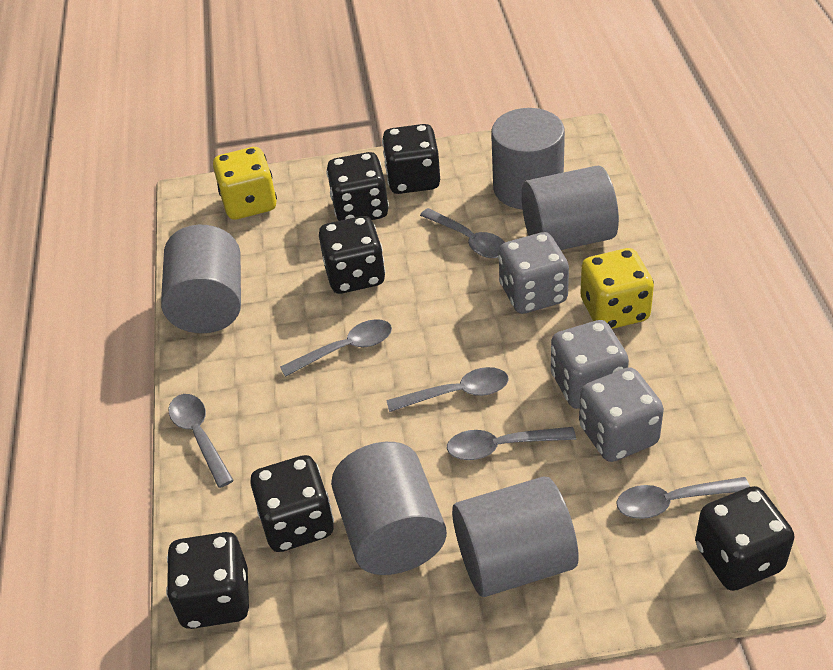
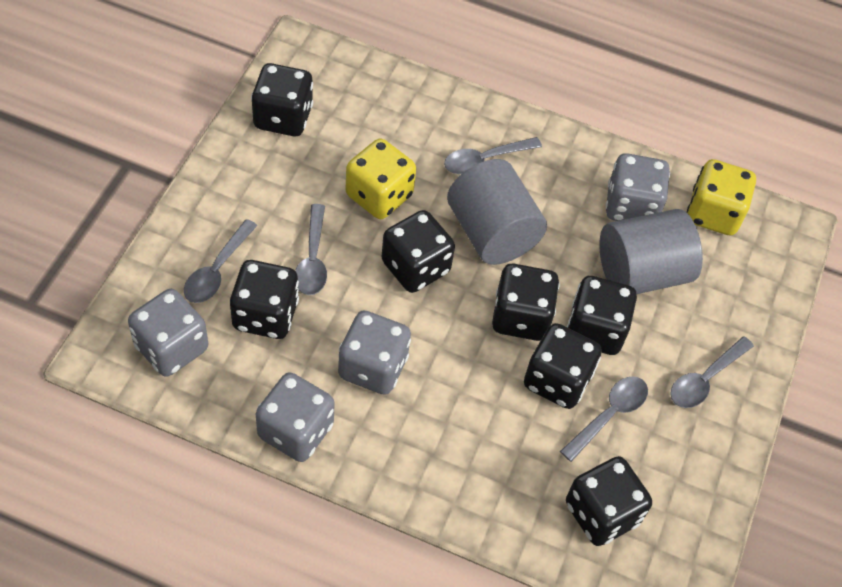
black dice: 6 -> 7
grey cylinder: 5 -> 2
grey dice: 3 -> 4
grey spoon: 6 -> 5

